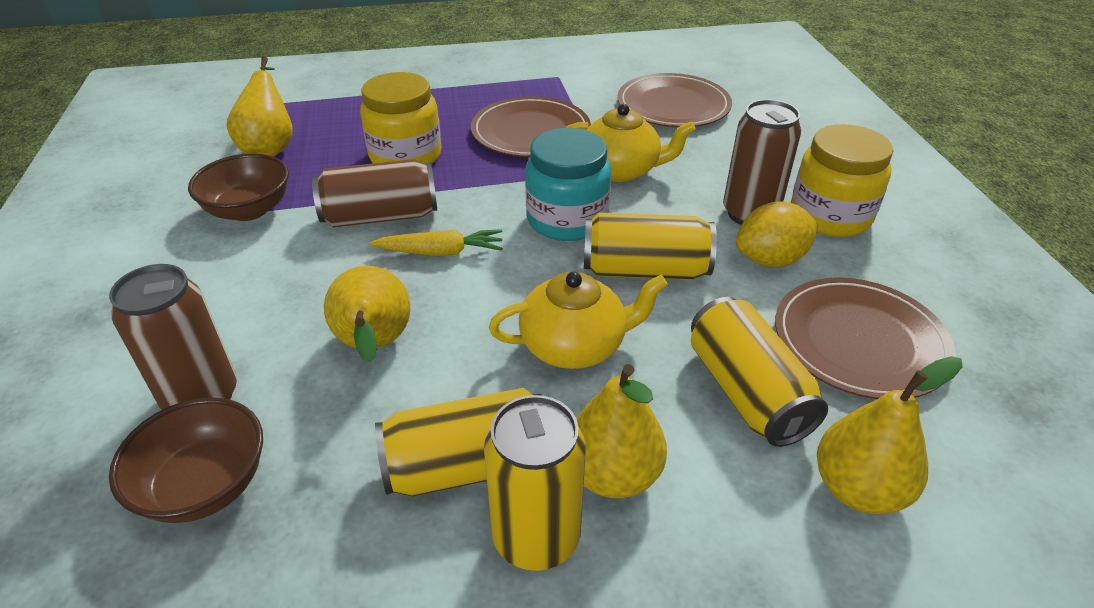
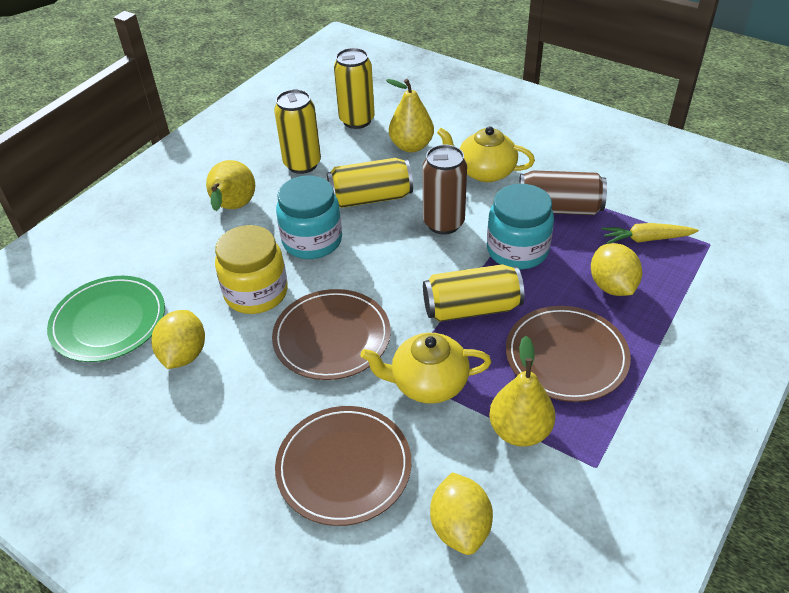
brown bowl: 2 -> 0
brown can: 3 -> 2
green plate: 0 -> 1
turquoise jar: 1 -> 2
yellow jar: 2 -> 1
yellow lemon: 1 -> 3
yellow pear: 4 -> 3

